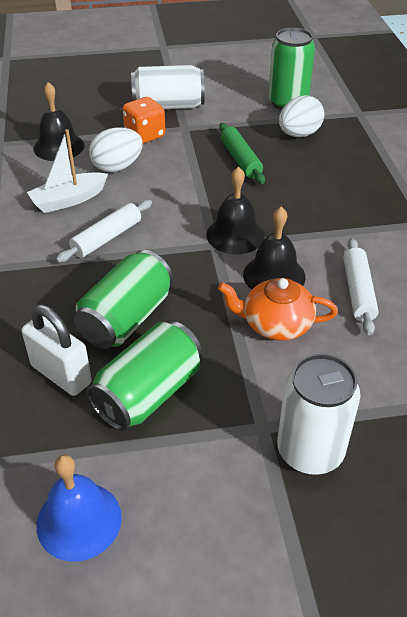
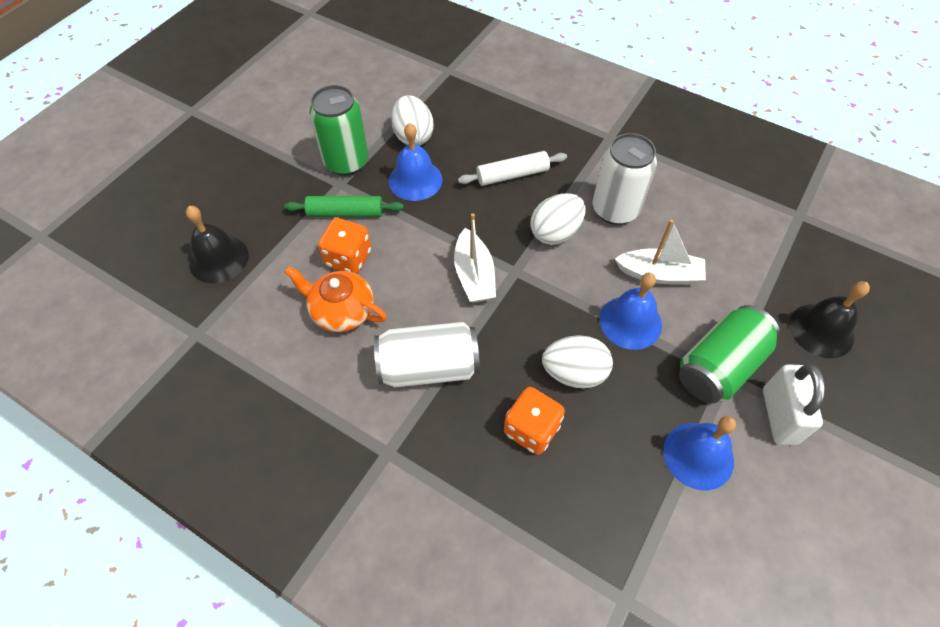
black bell: 3 -> 2
blue bell: 1 -> 3
green can: 3 -> 2
orange dice: 1 -> 2
white boat: 1 -> 2
white egg: 2 -> 3
white rolling pin: 2 -> 1

